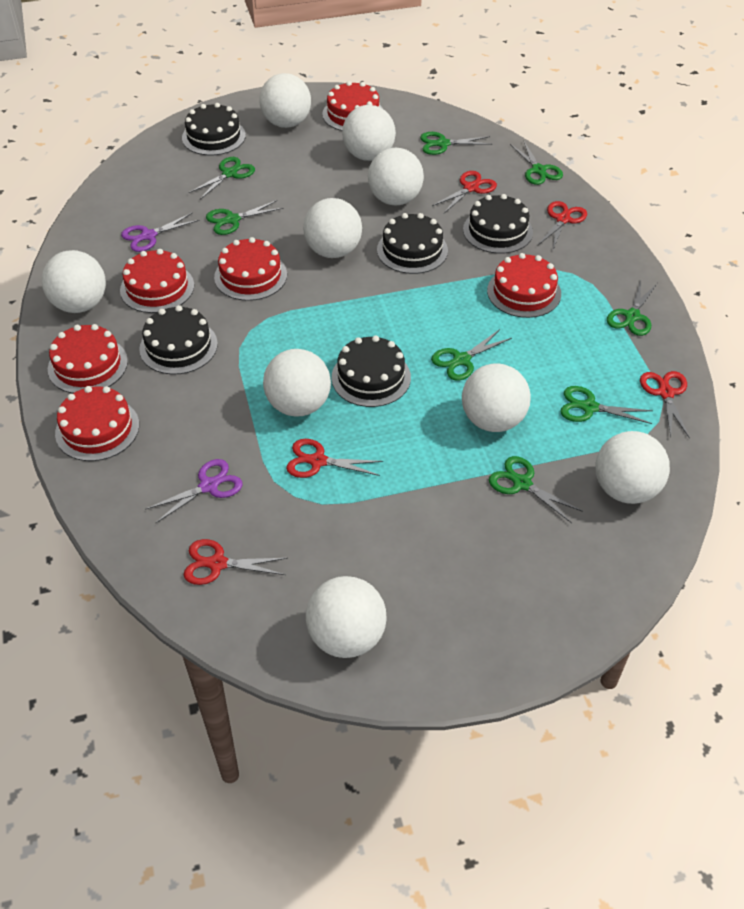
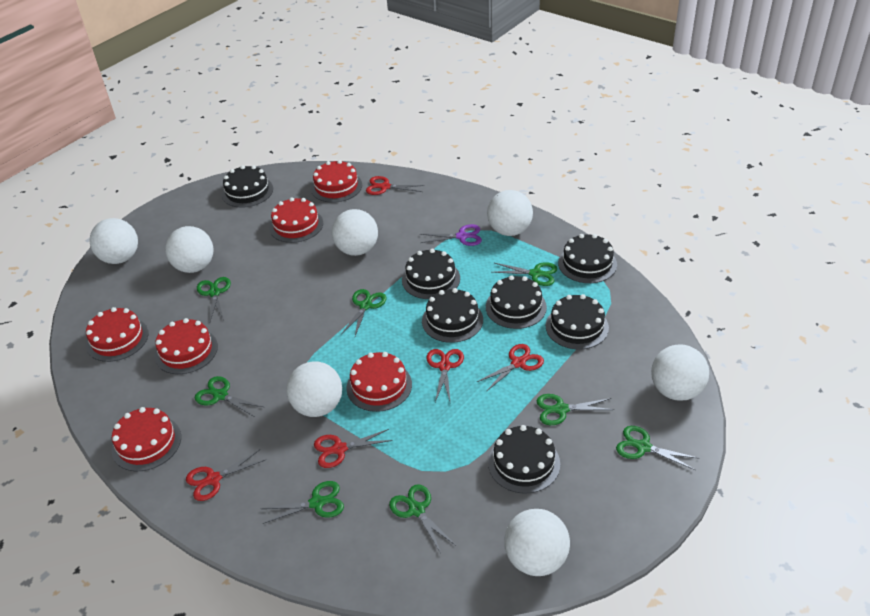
black cake: 5 -> 7
purple scissors: 2 -> 1
white ball: 9 -> 7

